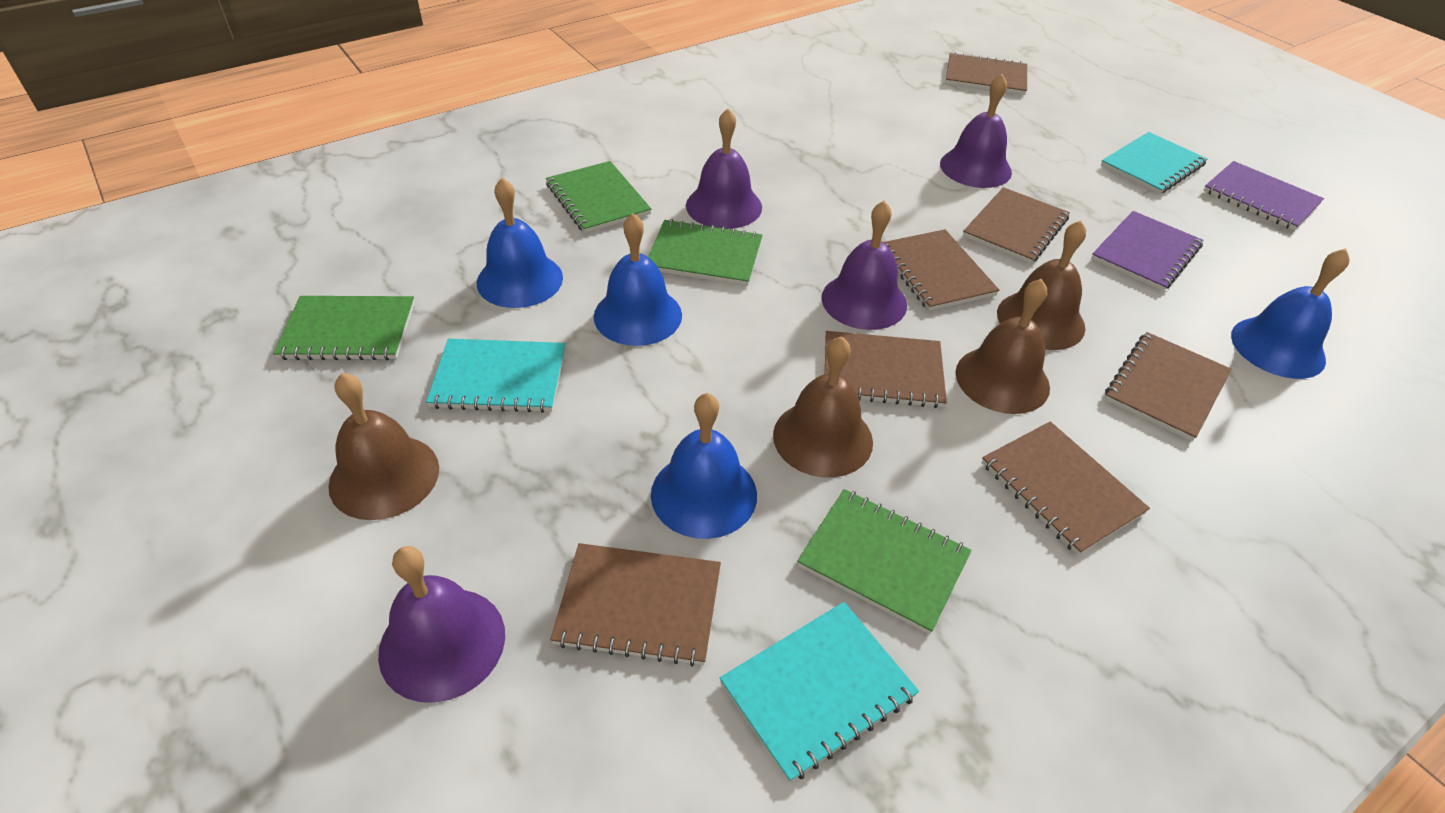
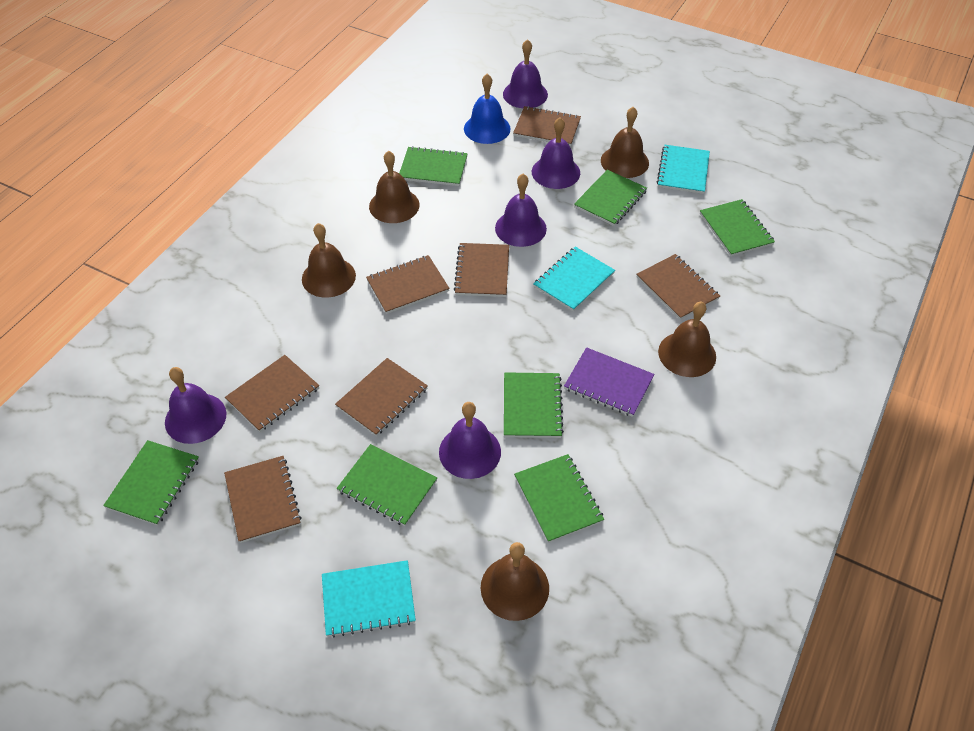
blue bell: 4 -> 1
brown bell: 4 -> 5
green notebook: 4 -> 7
purple bell: 4 -> 5
purple notebook: 2 -> 1

